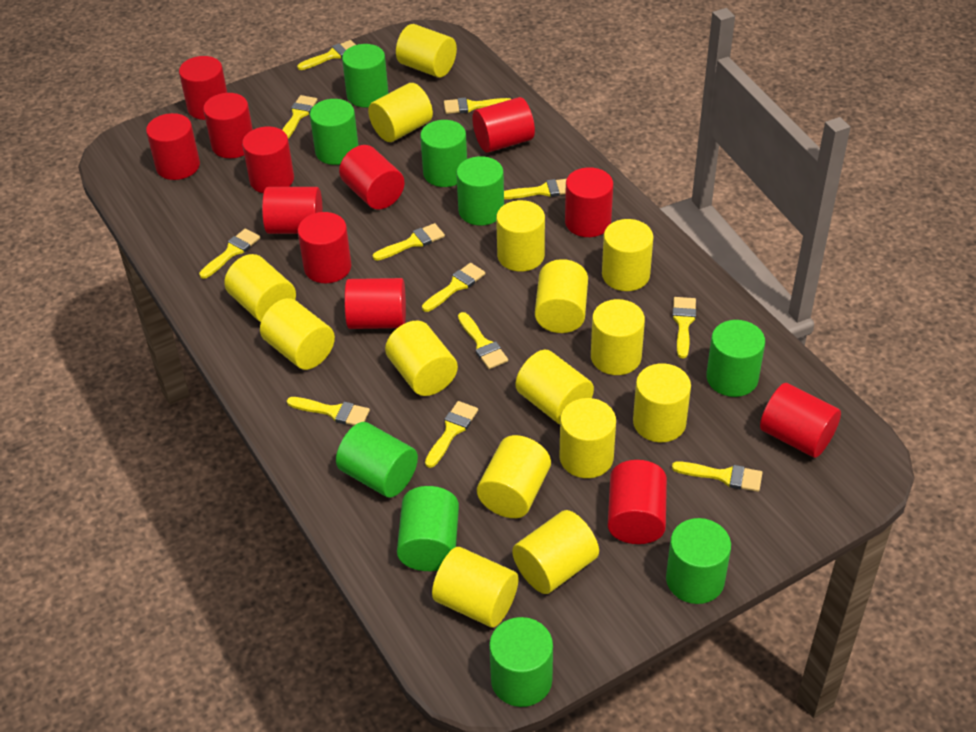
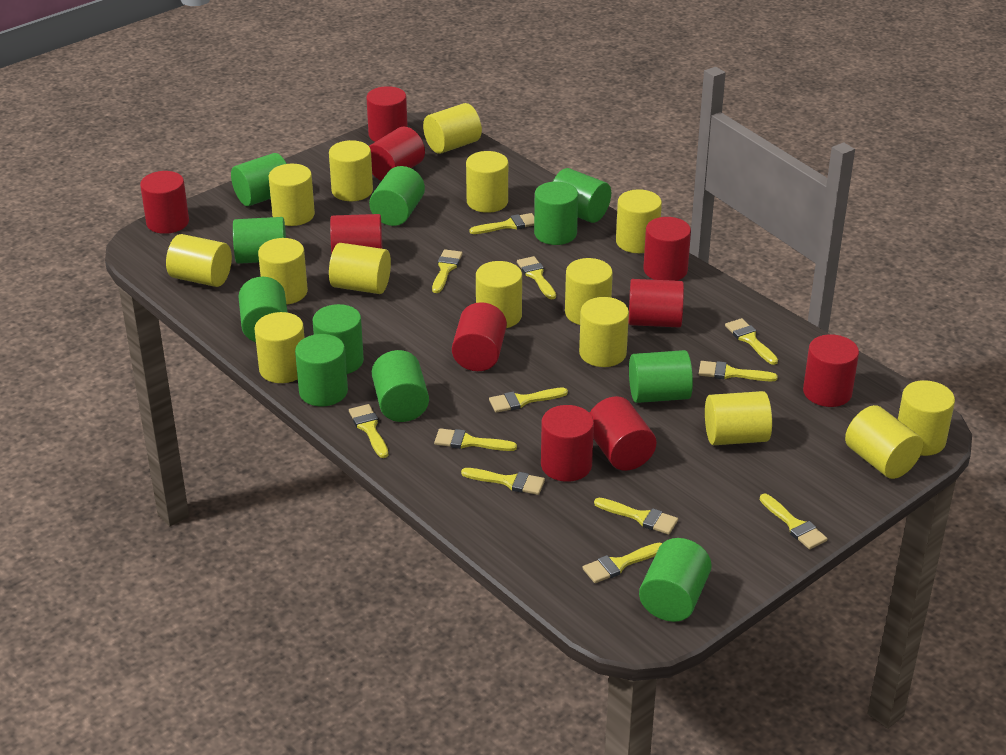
green cylinder: 9 -> 11
red cylinder: 12 -> 10

